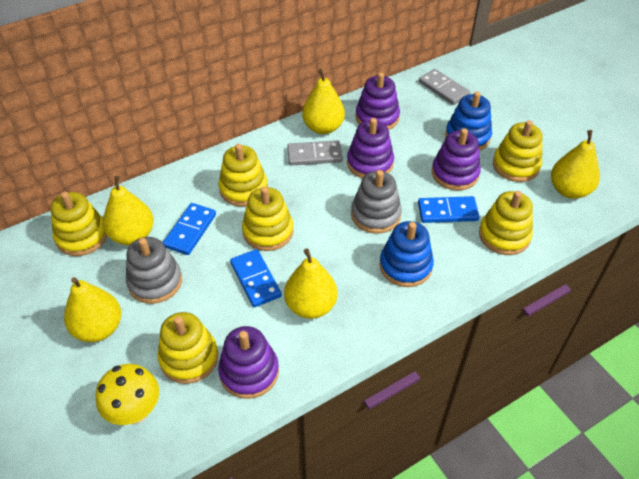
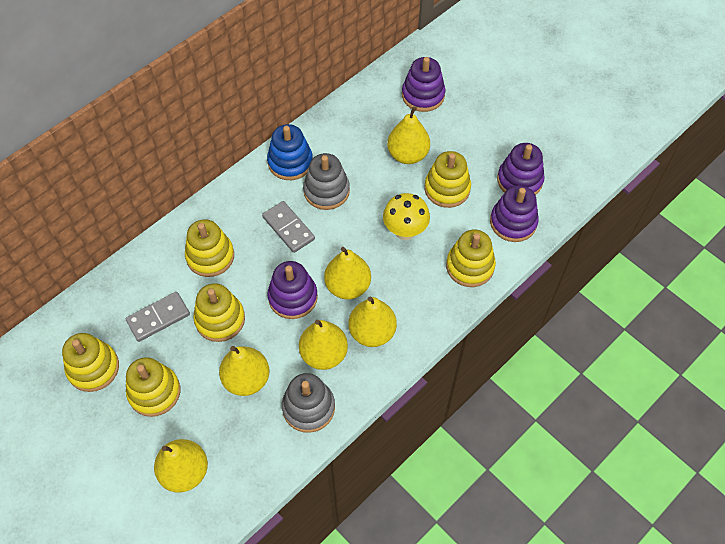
blue domino: 3 -> 0
blue stacking toy: 2 -> 1
yellow pear: 5 -> 6

